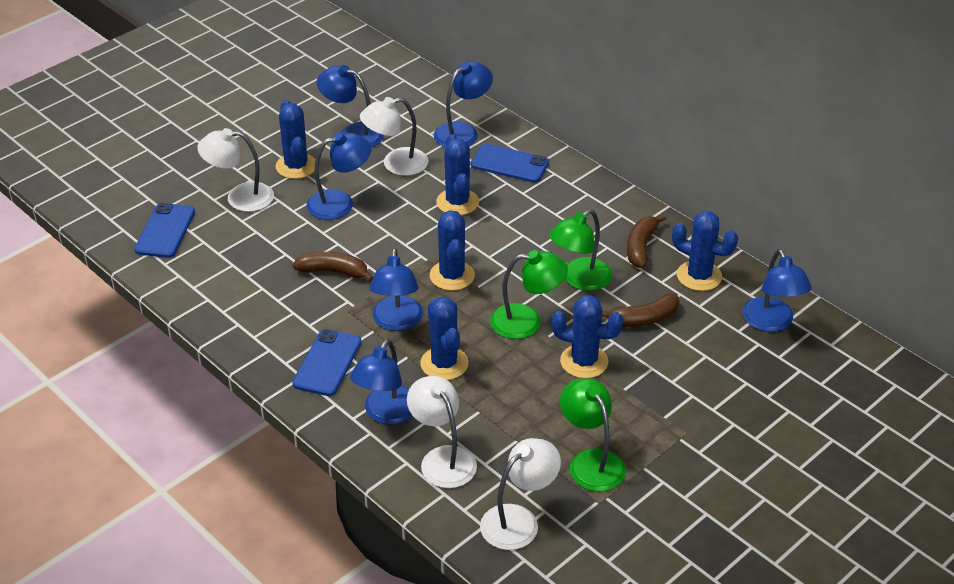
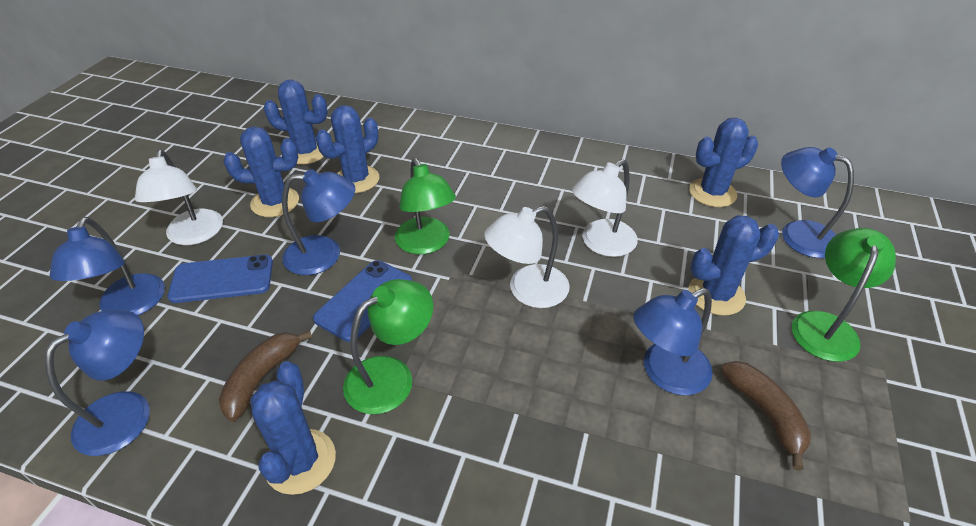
blue lamp: 6 -> 5
blue phone: 3 -> 2
brown banana: 3 -> 2
white lamp: 4 -> 3

